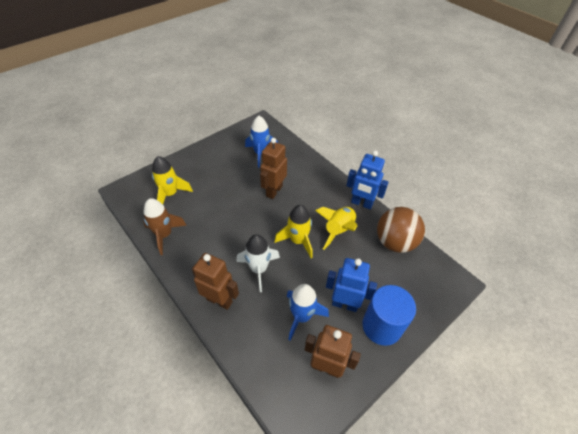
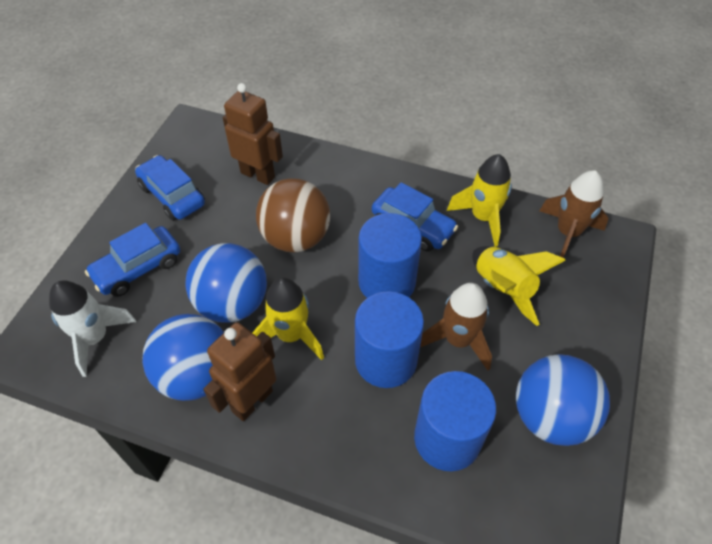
blue ball: 0 -> 3
blue car: 0 -> 3
blue cylinder: 1 -> 3
blue robot: 2 -> 0
blue rocket: 2 -> 0
brown robot: 3 -> 2
brown rocket: 1 -> 2

